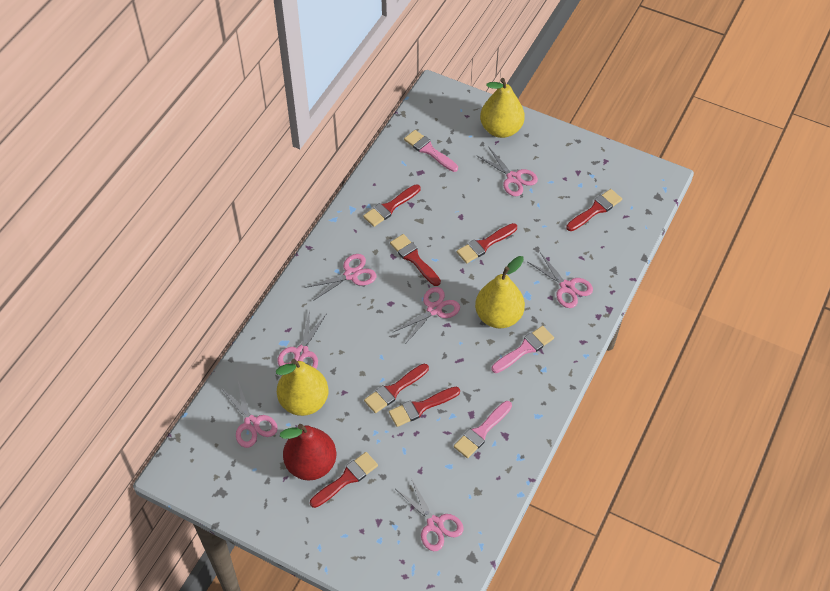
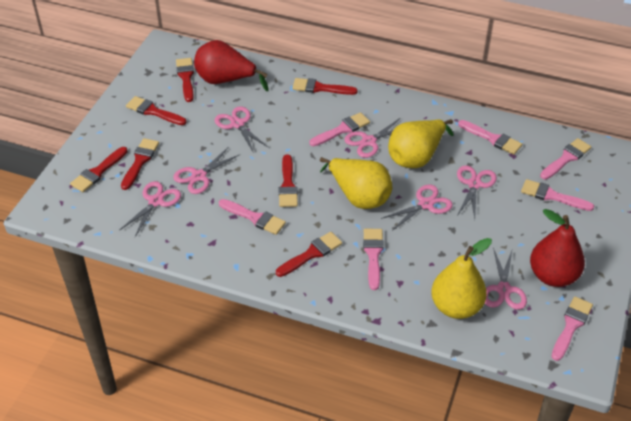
pink brush: 3 -> 7
red pear: 1 -> 2

